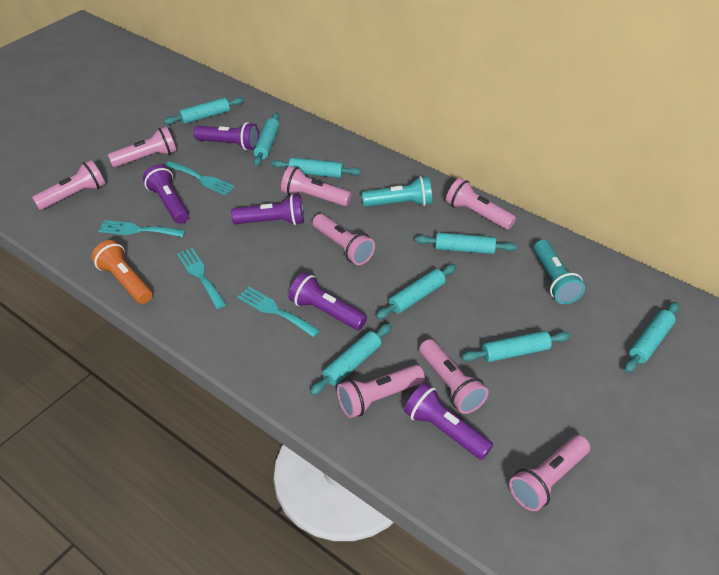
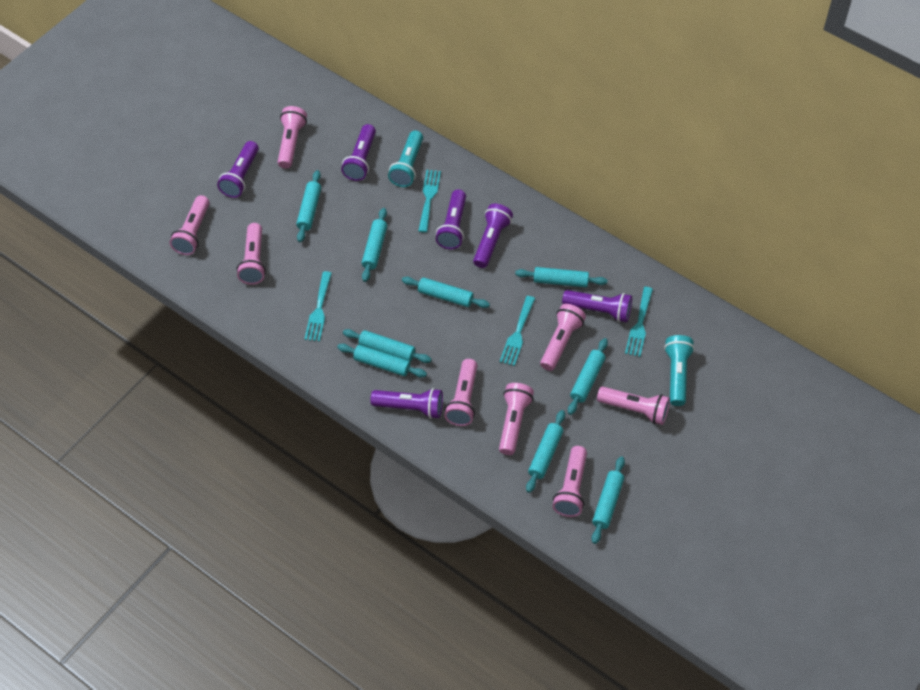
orange flashlight: 1 -> 0
purple flashlight: 5 -> 6
turquoise rolling pin: 8 -> 9

